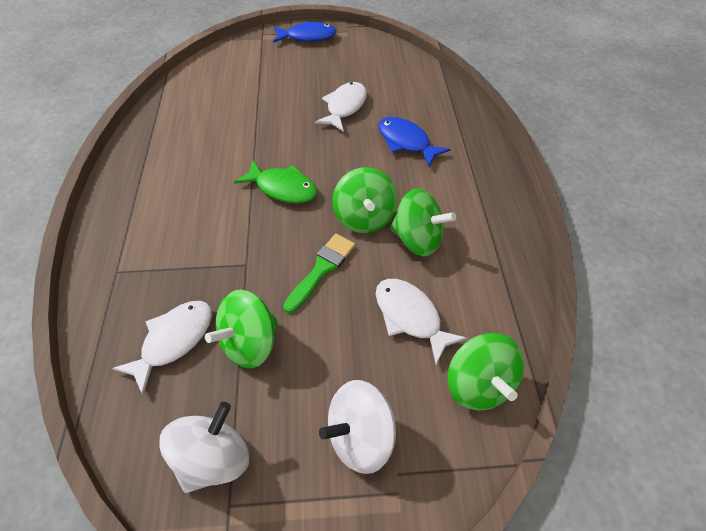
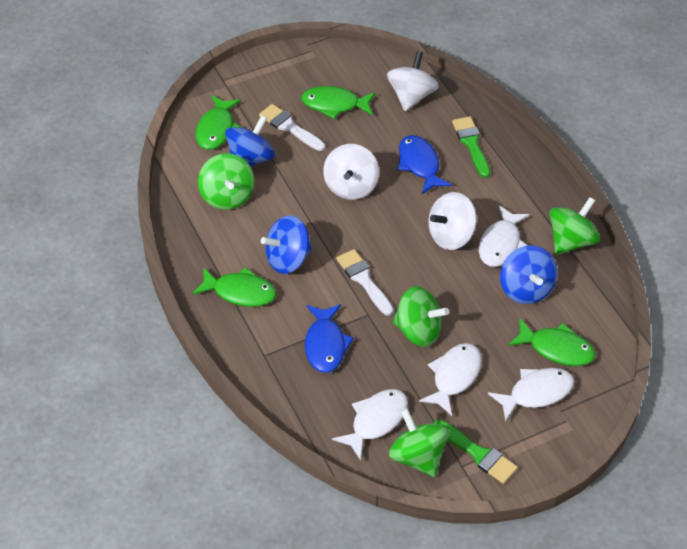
blue spinning top: 0 -> 3
green brush: 1 -> 2
green fish: 1 -> 4
white brush: 0 -> 2
white fish: 3 -> 4
white spinning top: 2 -> 3

